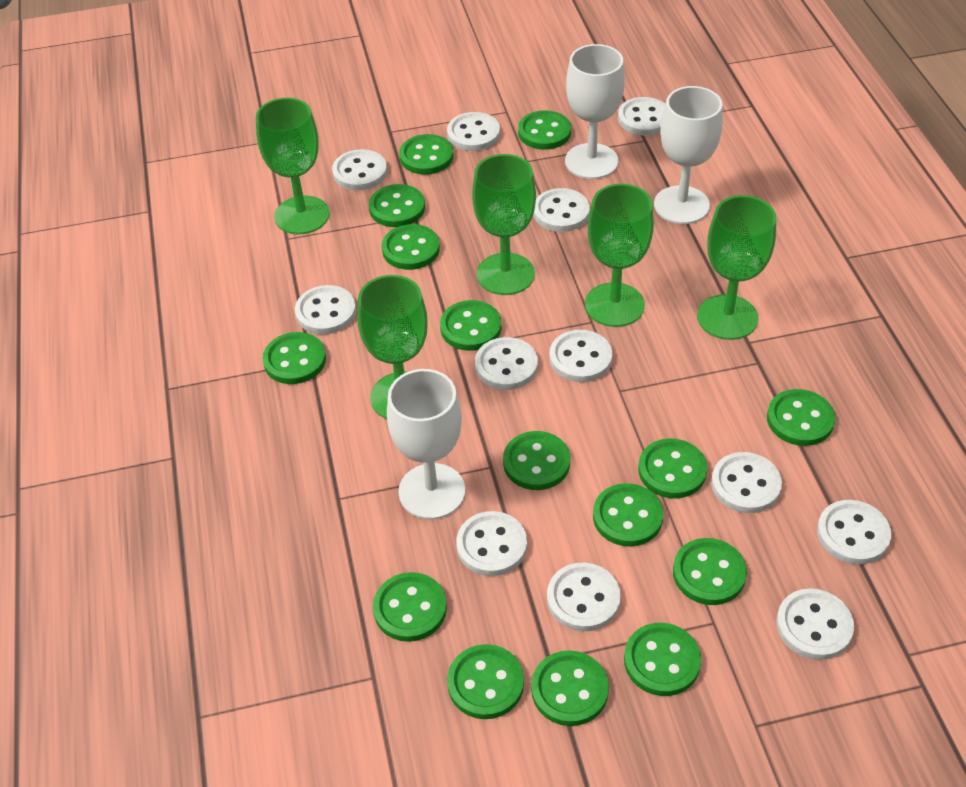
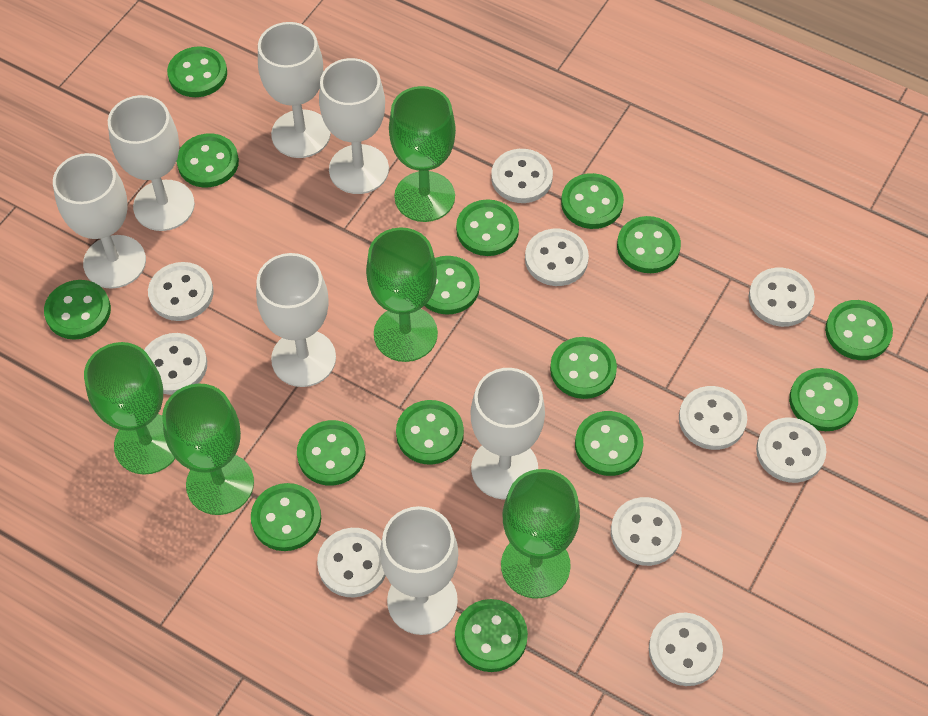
white button: 12 -> 10
white goblet: 3 -> 7

